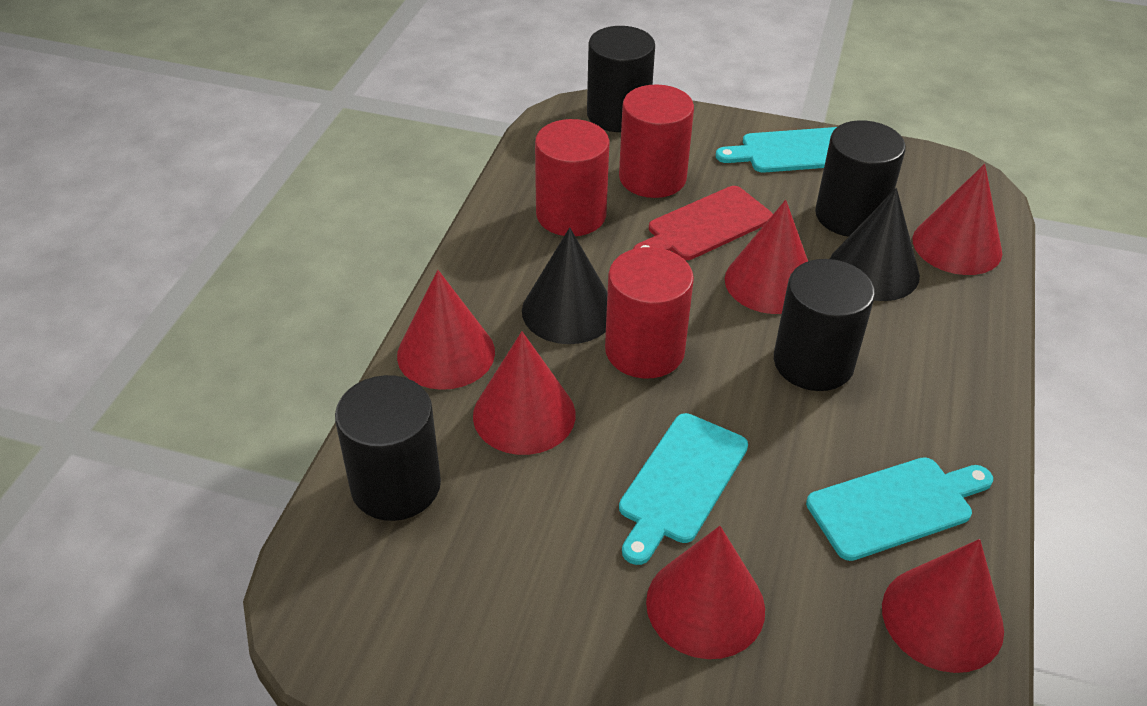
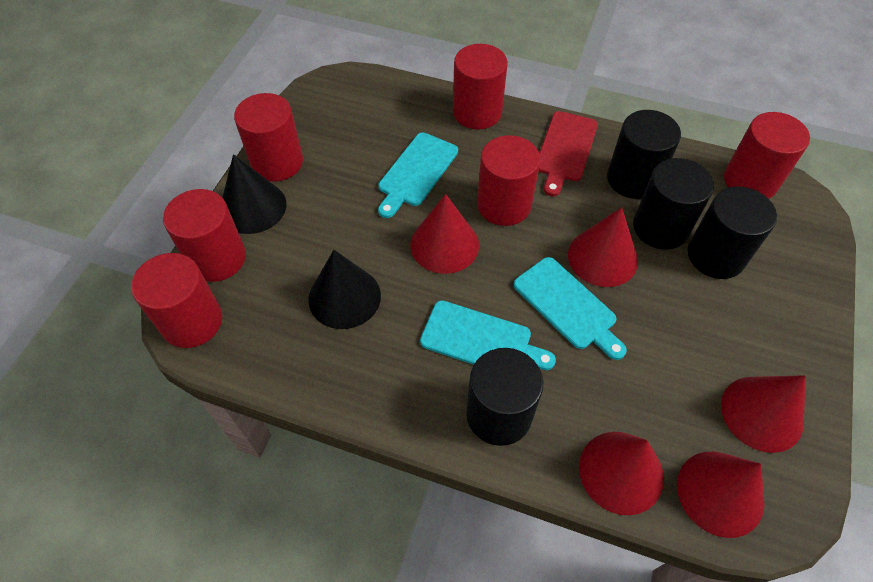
red cone: 6 -> 5
red cylinder: 3 -> 6

